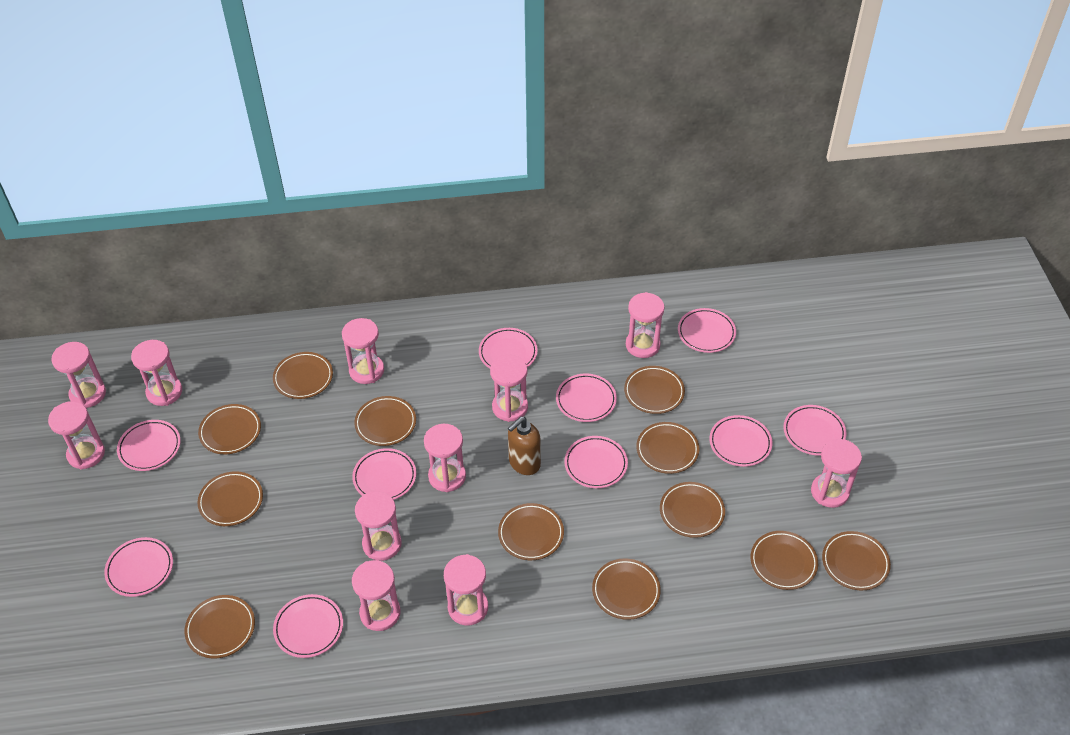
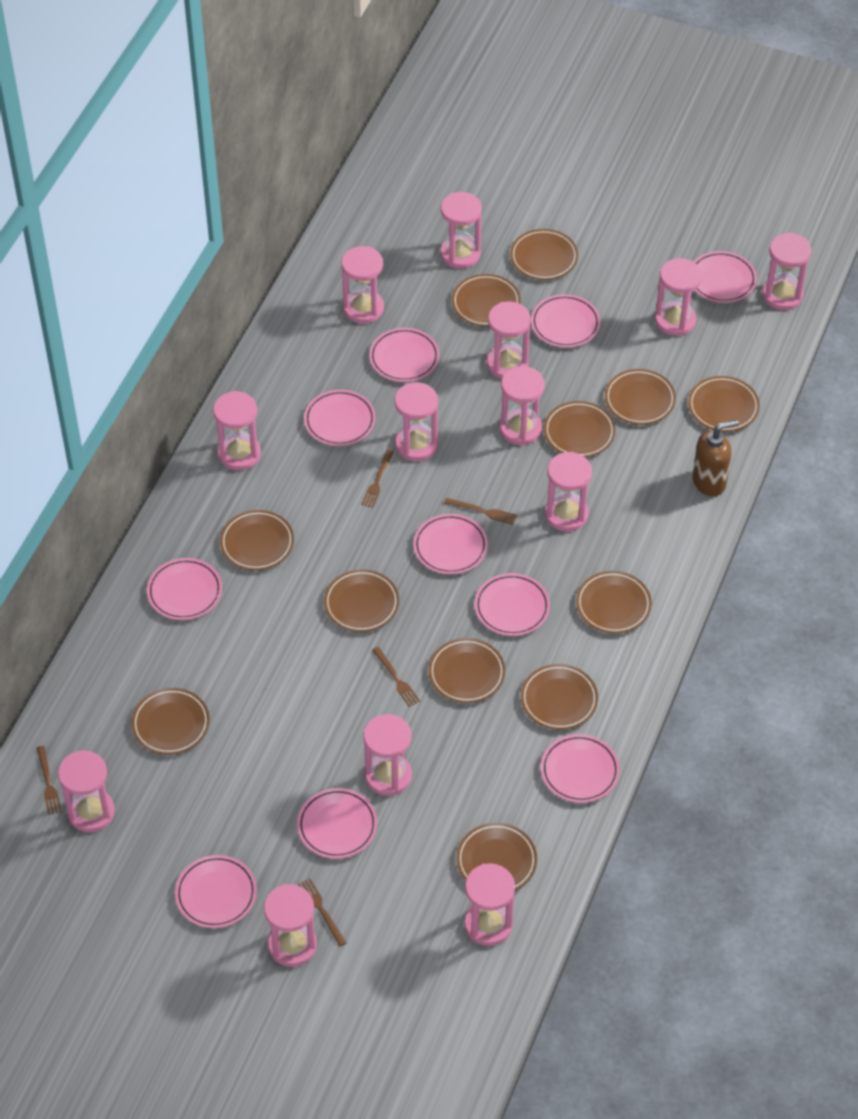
brown fork: 0 -> 5
pink hourglass: 11 -> 13

